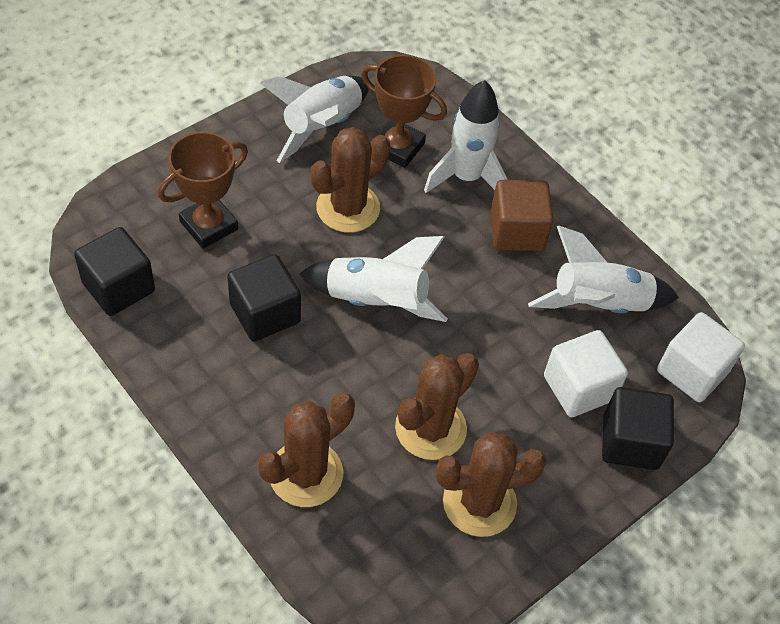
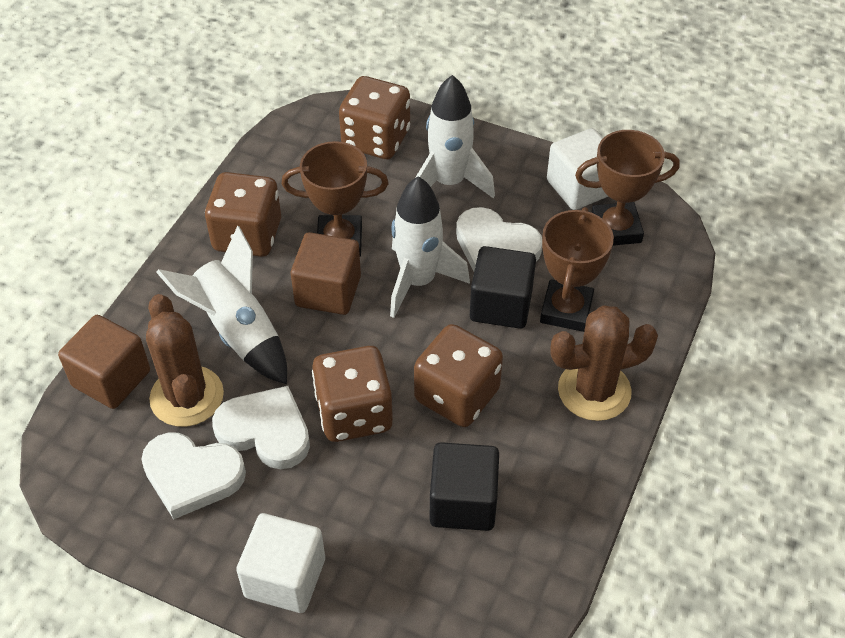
black cube: 3 -> 2
brown cactus: 4 -> 2
brown cube: 1 -> 2
brown dice: 0 -> 4
brown trophy: 2 -> 3
white heart: 0 -> 3
white rocket: 4 -> 3

